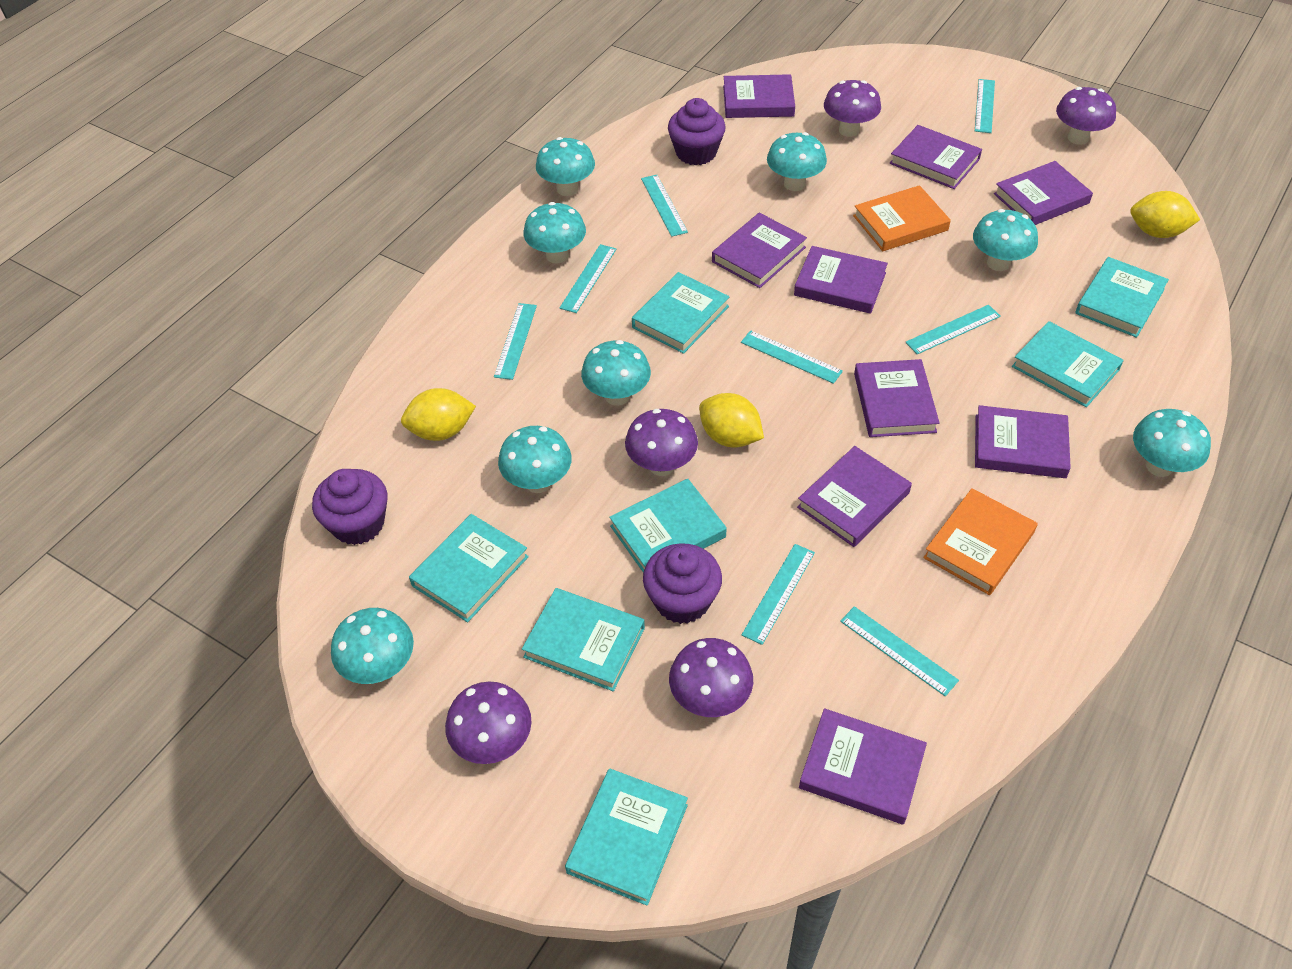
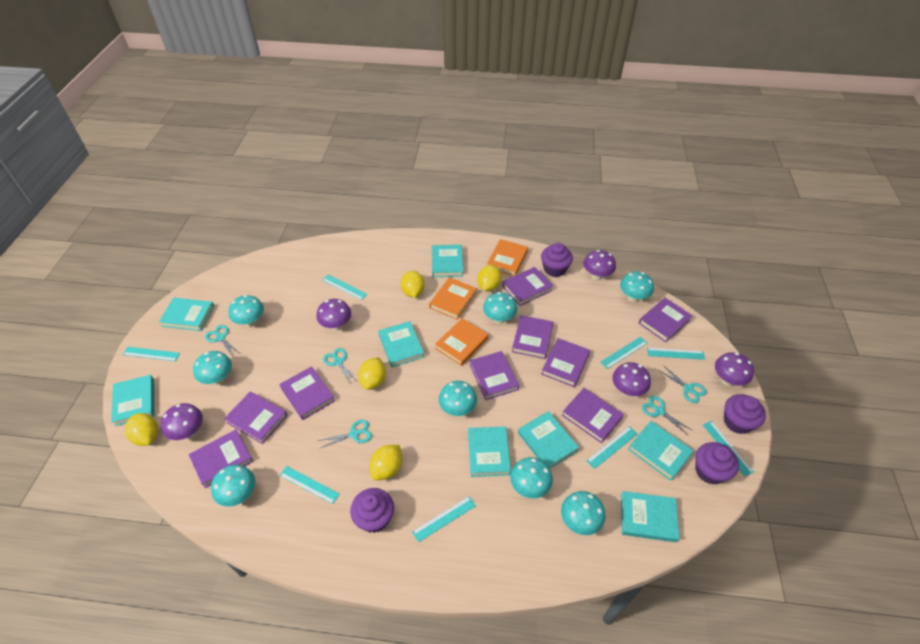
orange book: 2 -> 3
purple cupcake: 3 -> 4
turquoise book: 7 -> 8
turquoise scissors: 0 -> 5
yellow lemon: 3 -> 5

